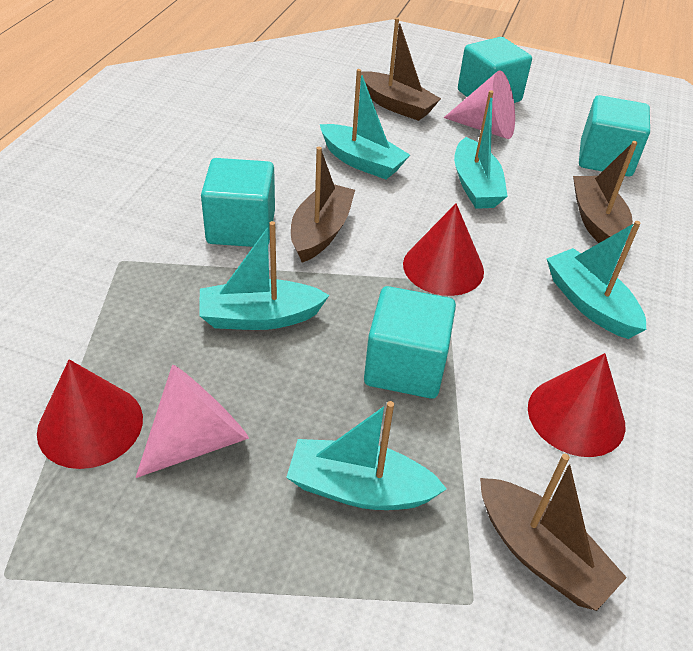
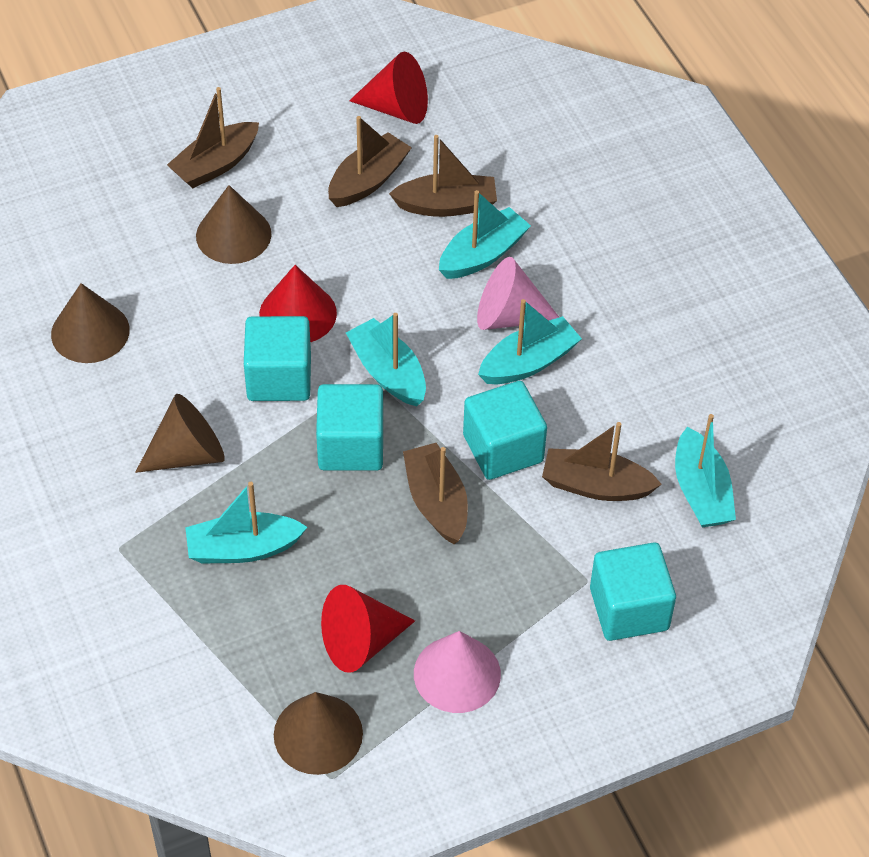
brown boat: 4 -> 5
brown cone: 0 -> 4

